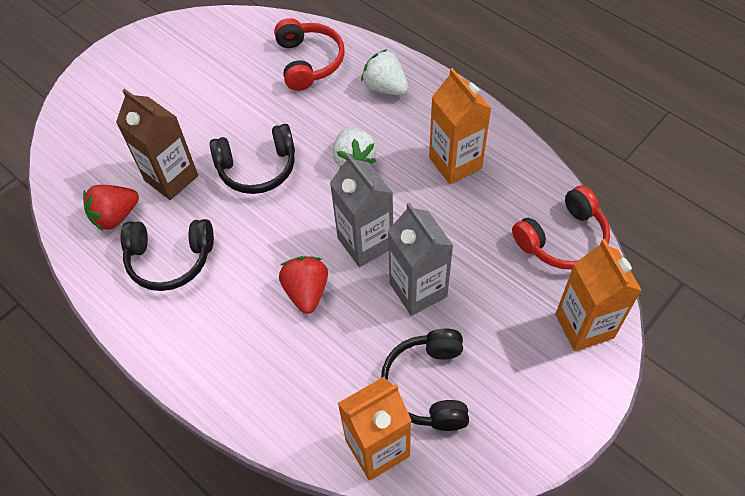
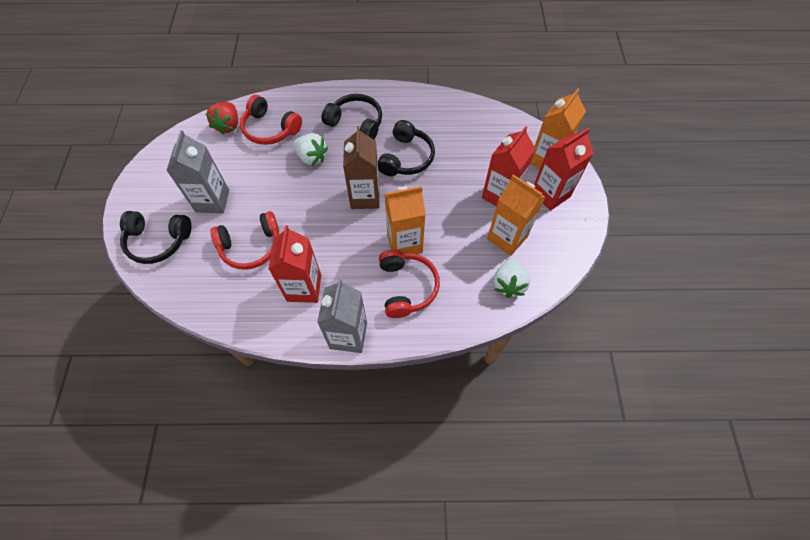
red carton: 0 -> 3
red headphones: 2 -> 3
red strawberry: 2 -> 1

